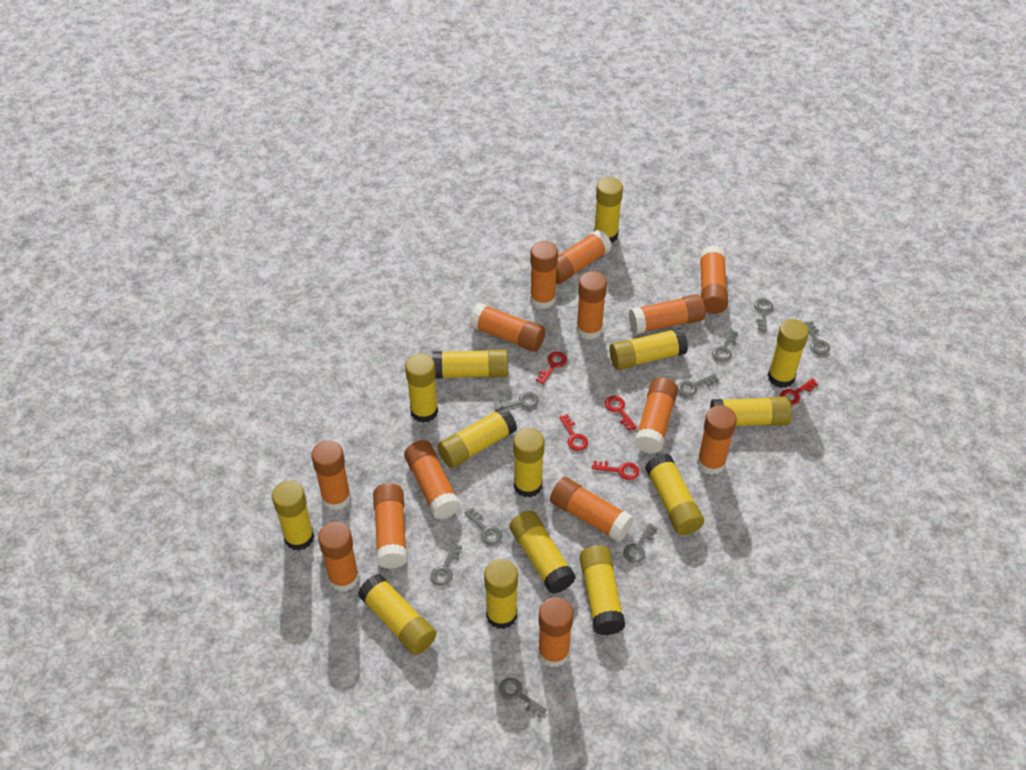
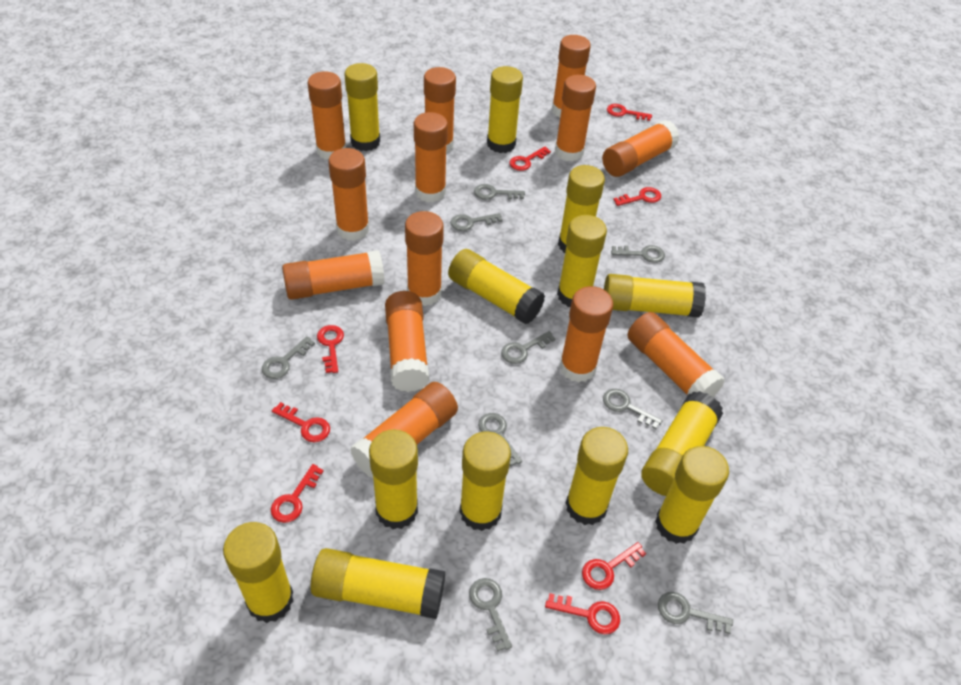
orange glue stick: 14 -> 13
red key: 5 -> 8
yellow glue stick: 14 -> 13

